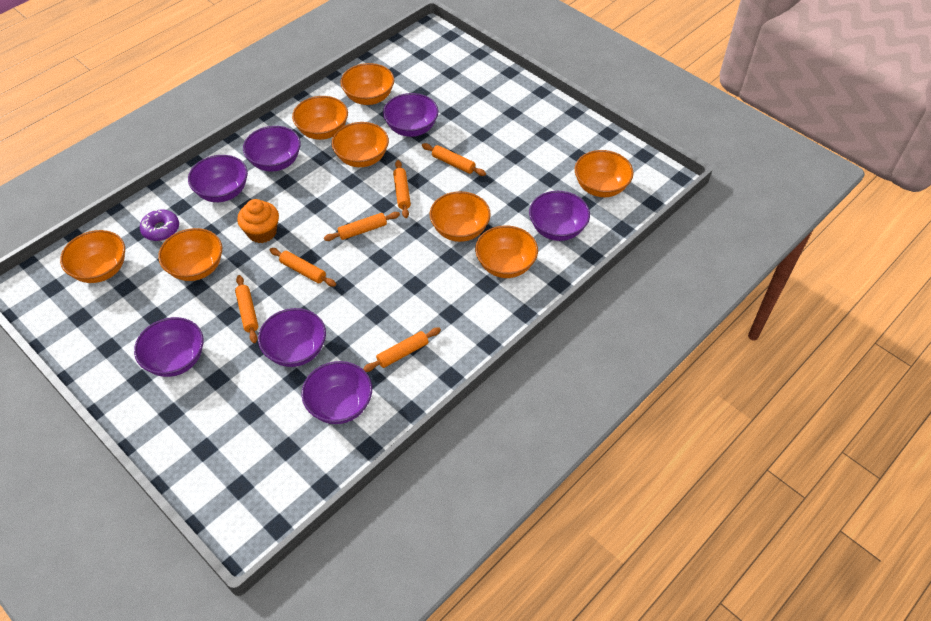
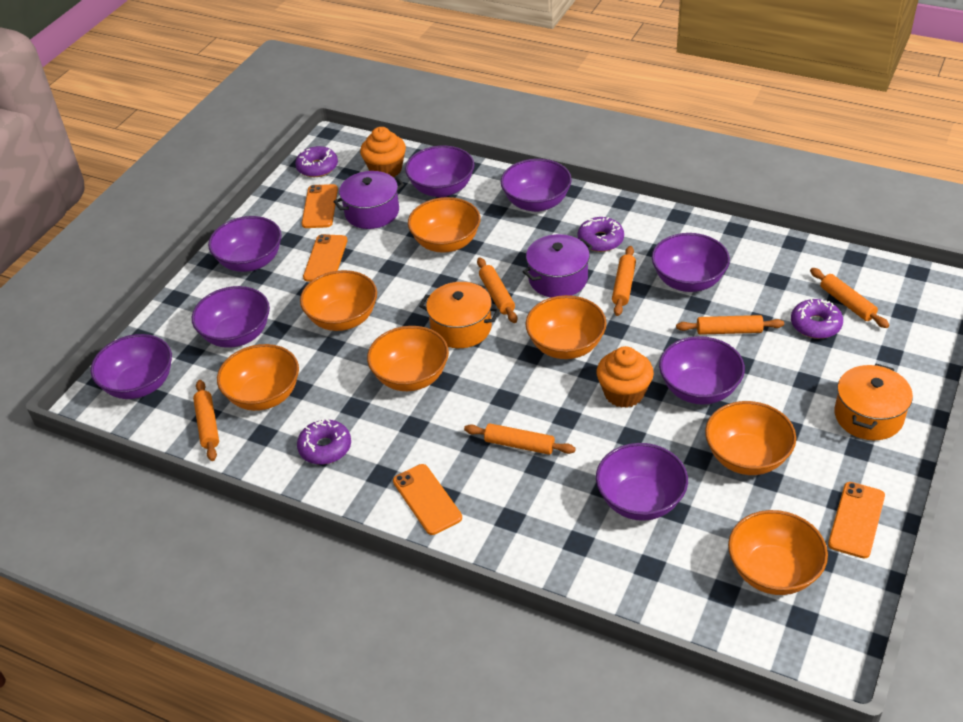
orange bowl: 8 -> 7
orange cupcake: 1 -> 2
orange phone: 0 -> 4
orange pot: 0 -> 2
purple bowl: 7 -> 8
purple donut: 1 -> 4
purple pot: 0 -> 2

